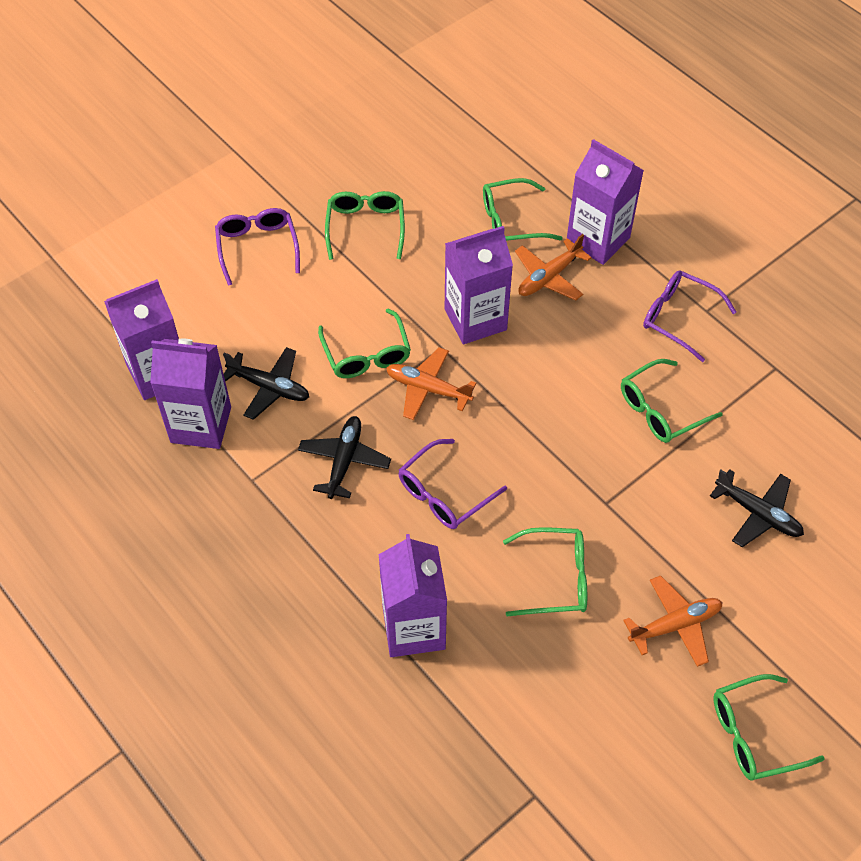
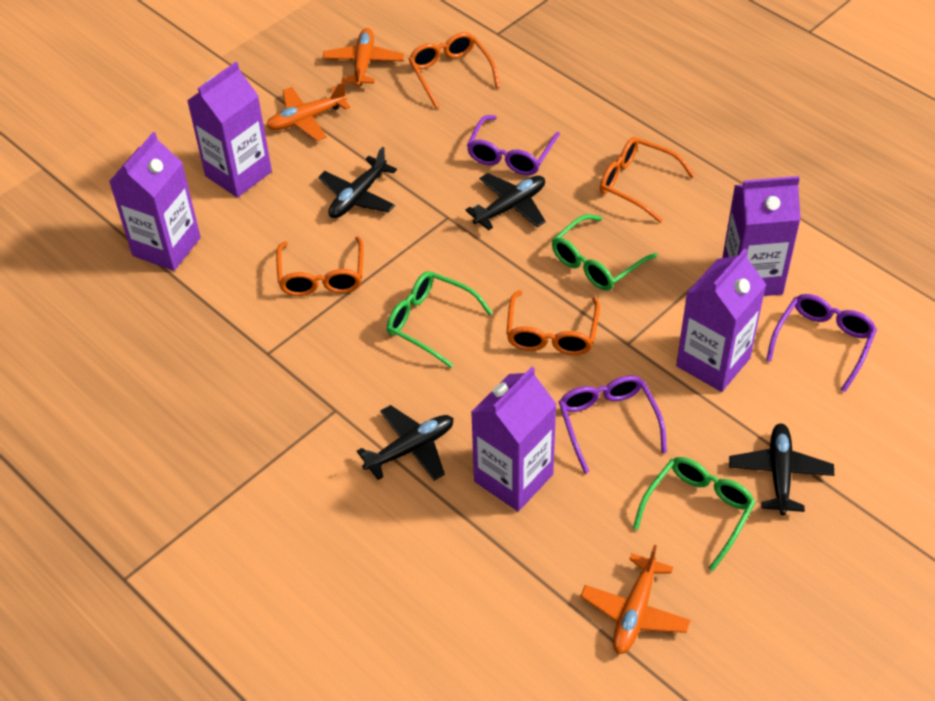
black plane: 3 -> 4
green glasses: 6 -> 3
orange glasses: 0 -> 4

